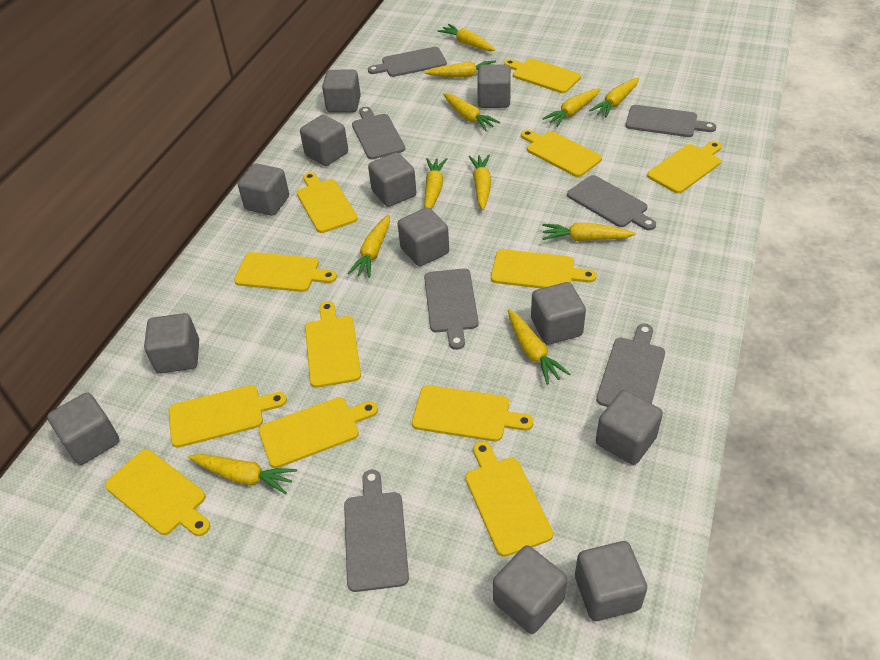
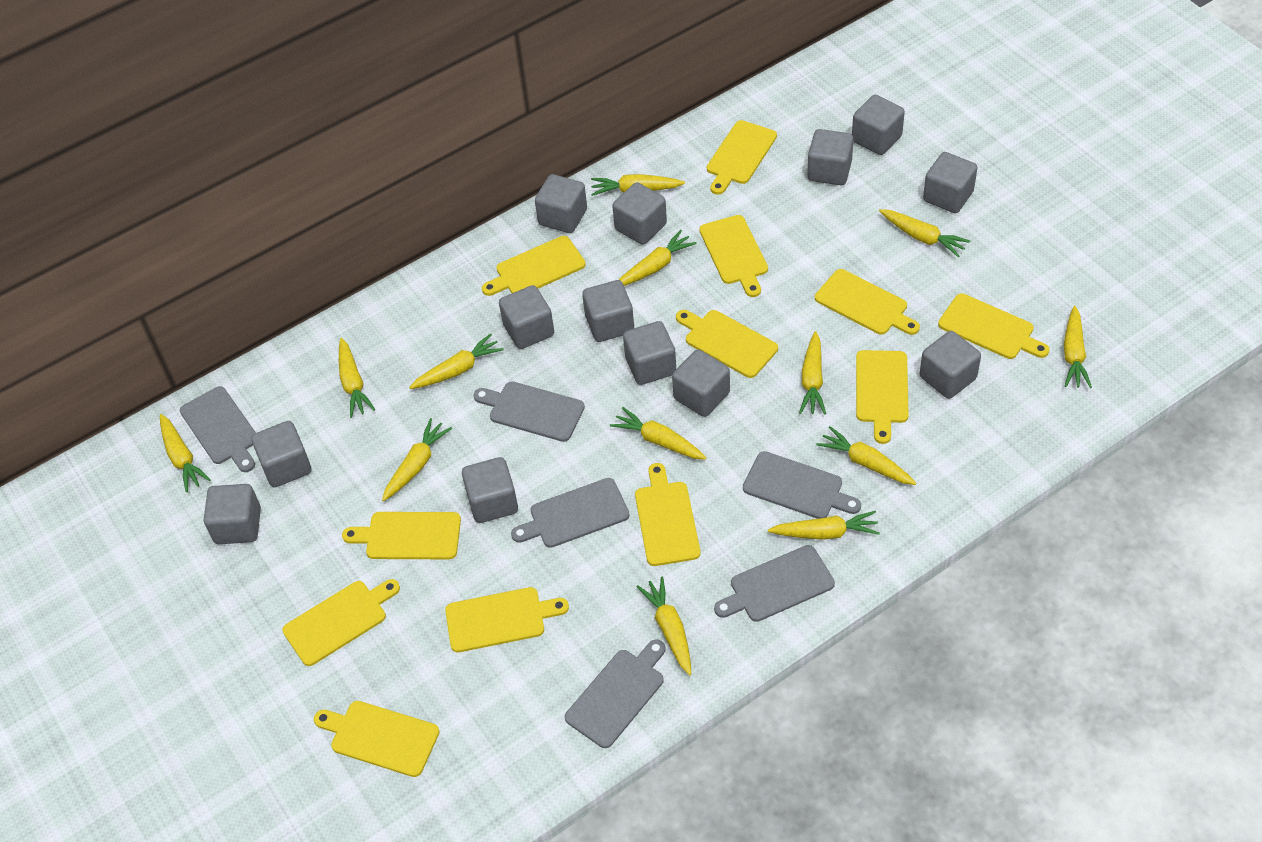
grey cube: 12 -> 13
grey cutting board: 7 -> 6
yellow carrot: 11 -> 13

